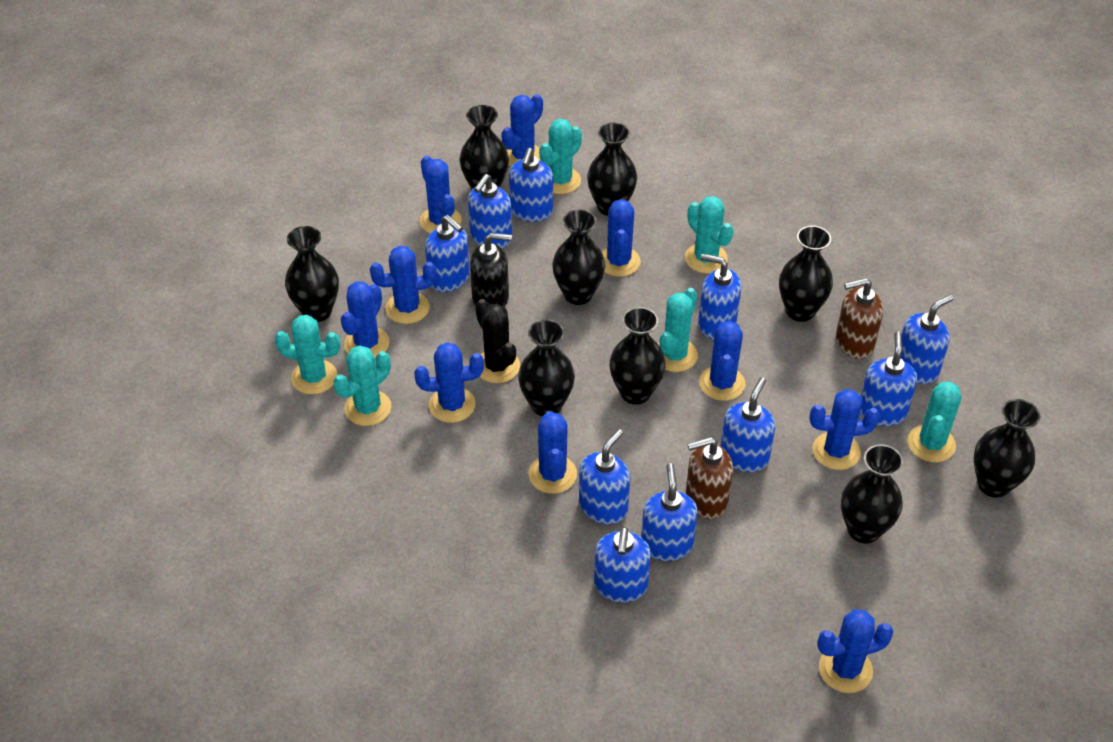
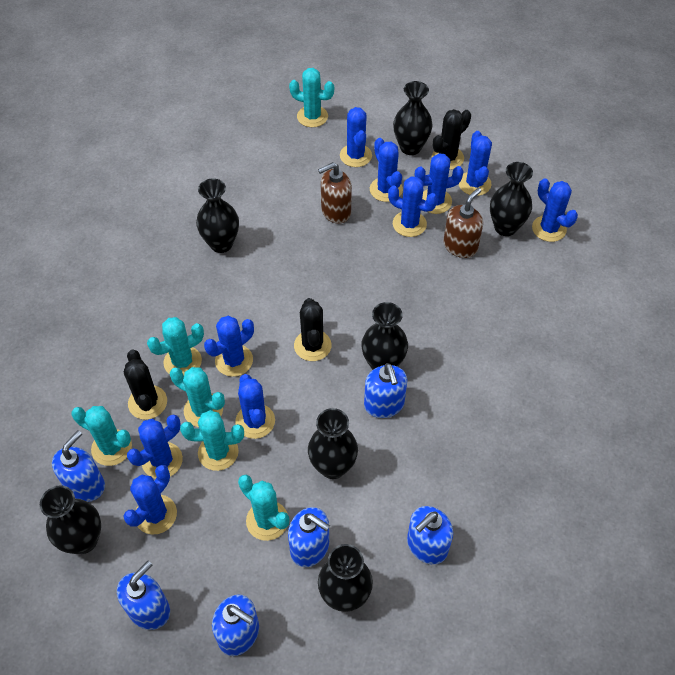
black cactus: 1 -> 3
black soap dispenser: 1 -> 0
black vase: 9 -> 7
blue soap dispenser: 10 -> 6

